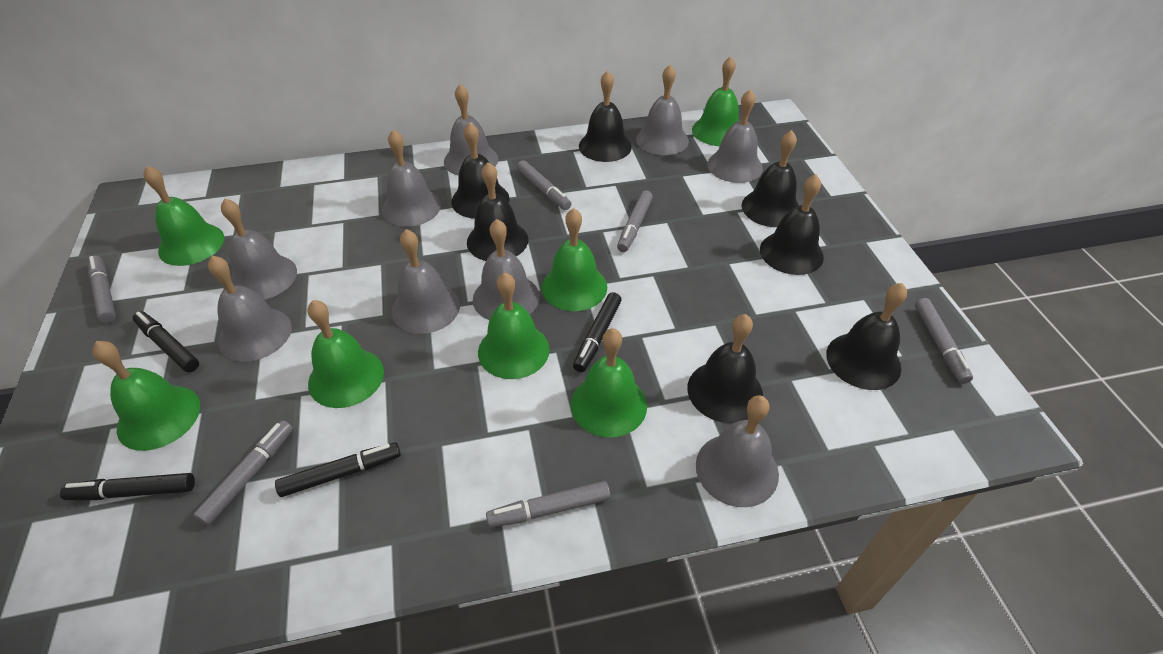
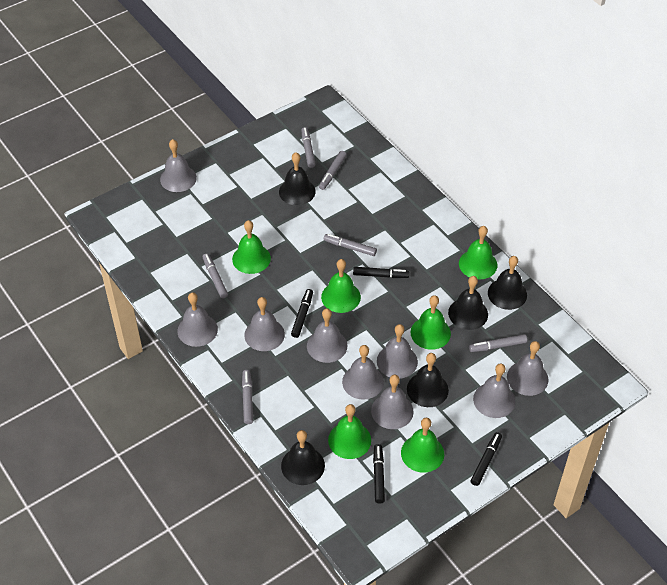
black bell: 7 -> 5
green bell: 7 -> 6

